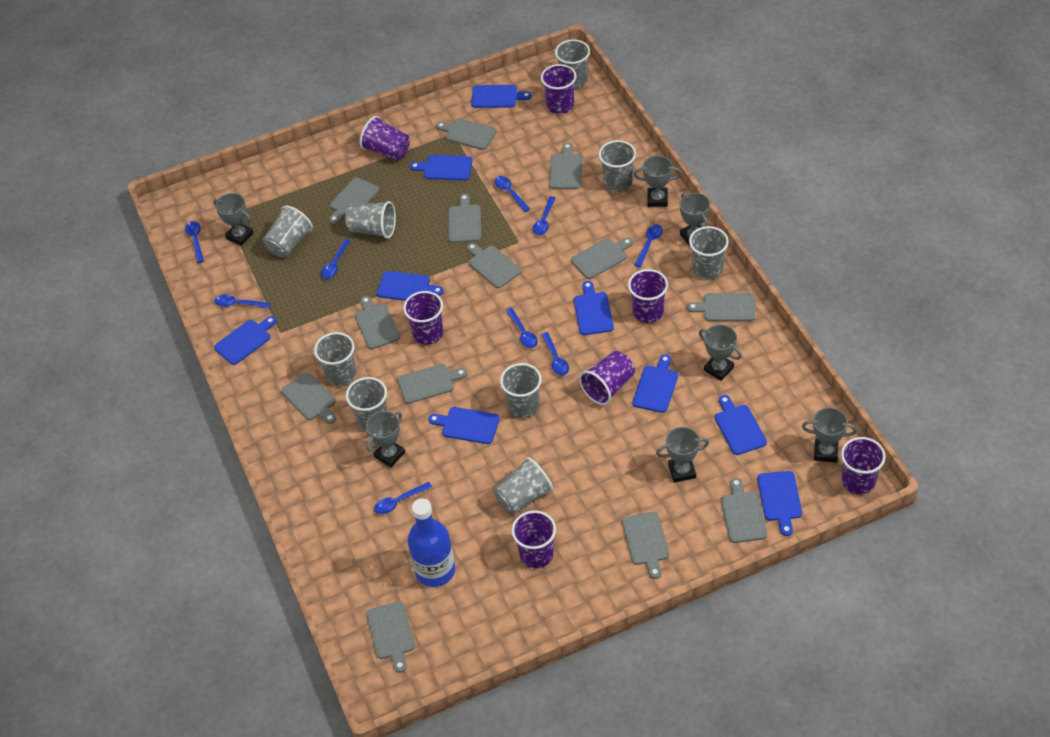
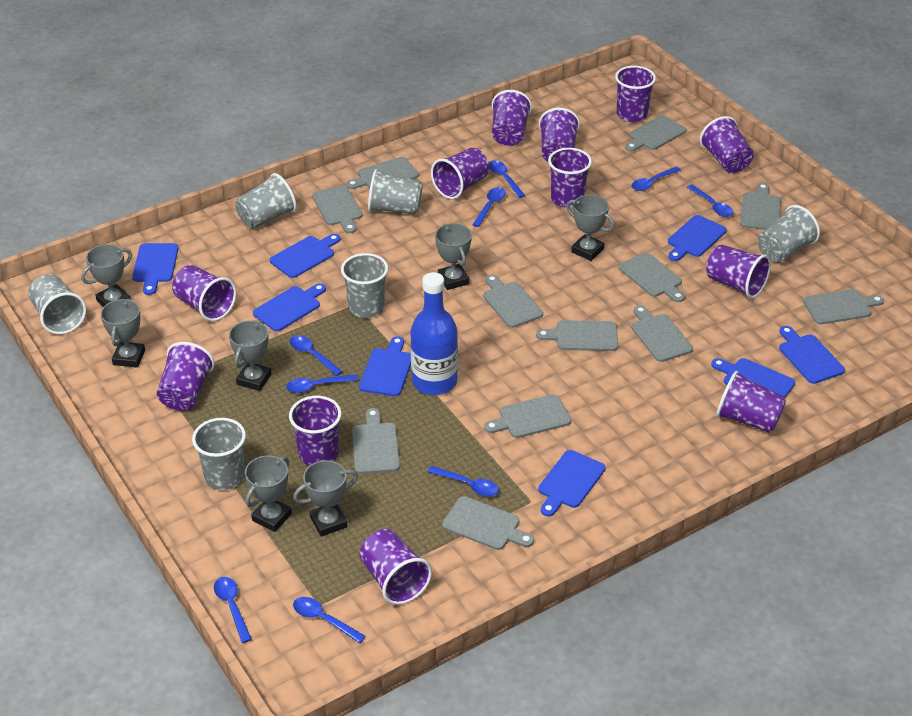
blue cutting board: 9 -> 8
grey cup: 9 -> 6
grey cutting board: 13 -> 12
purple cup: 7 -> 12

